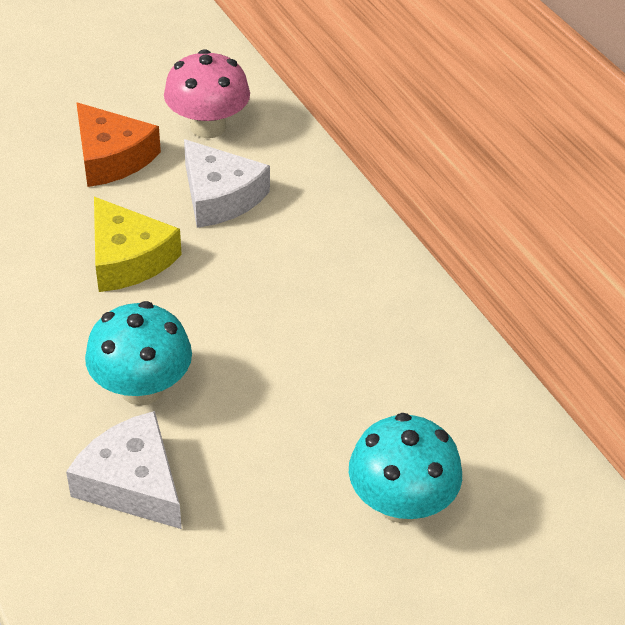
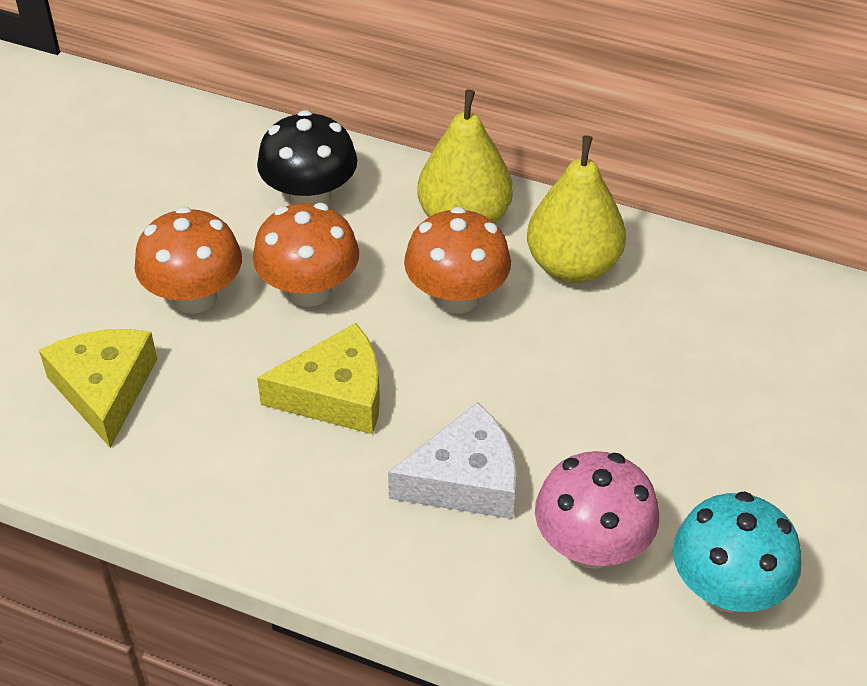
black mushroom: 0 -> 1
orange cheese: 1 -> 0
orange mushroom: 0 -> 3
turquoise mushroom: 2 -> 1
white cheese: 2 -> 1
yellow cheese: 1 -> 2
yellow pear: 0 -> 2

